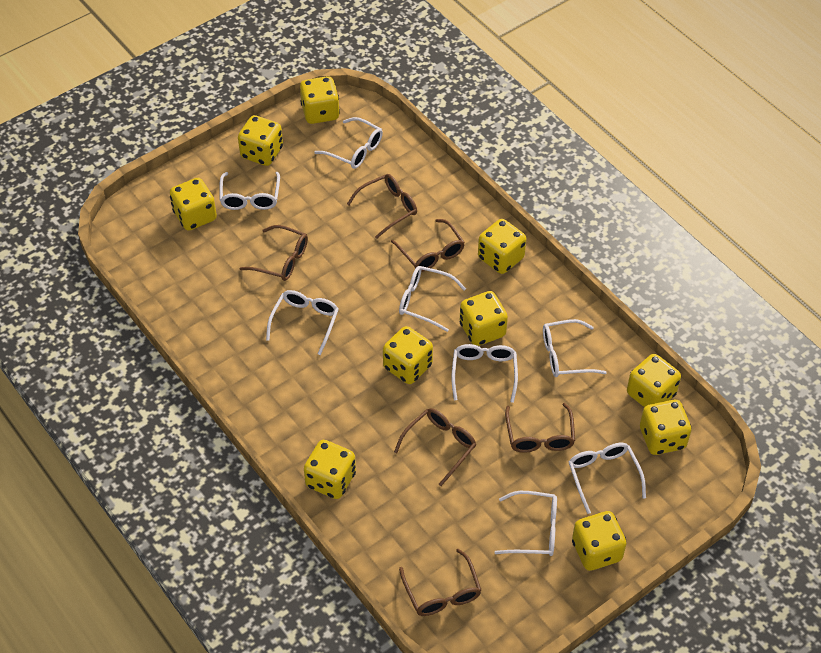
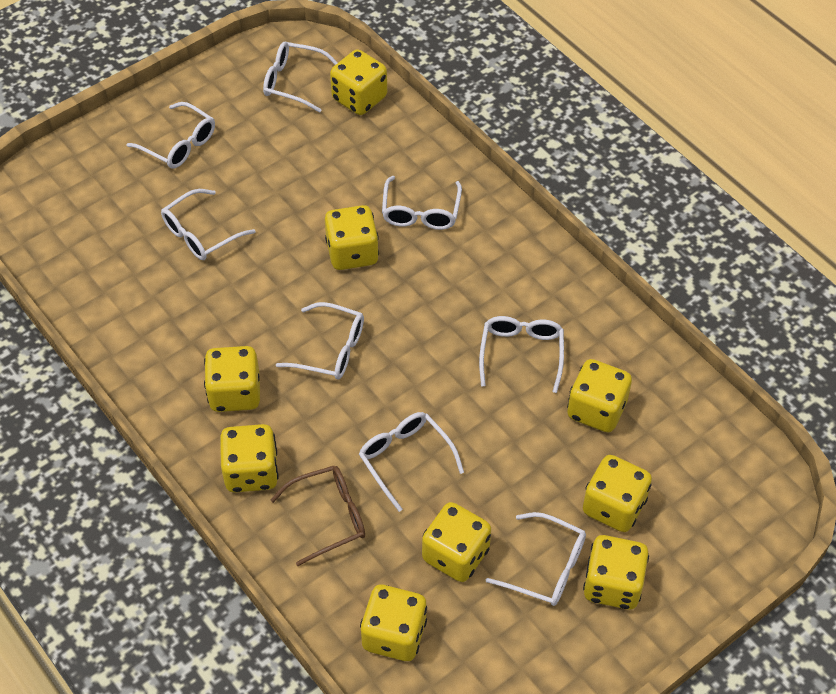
brown glasses: 6 -> 1
yellow dice: 10 -> 9

